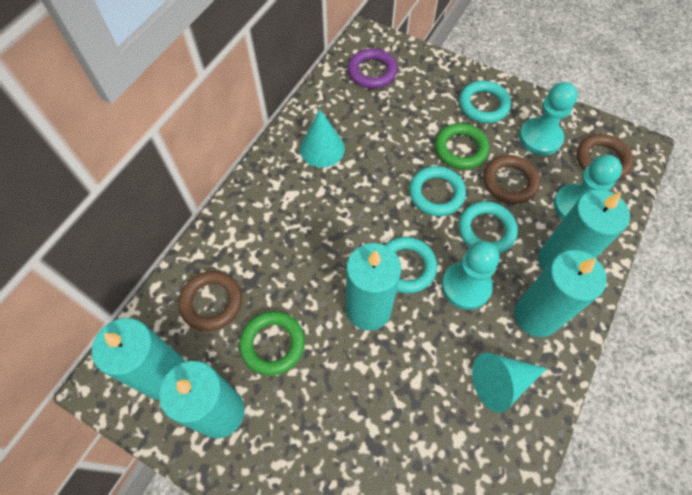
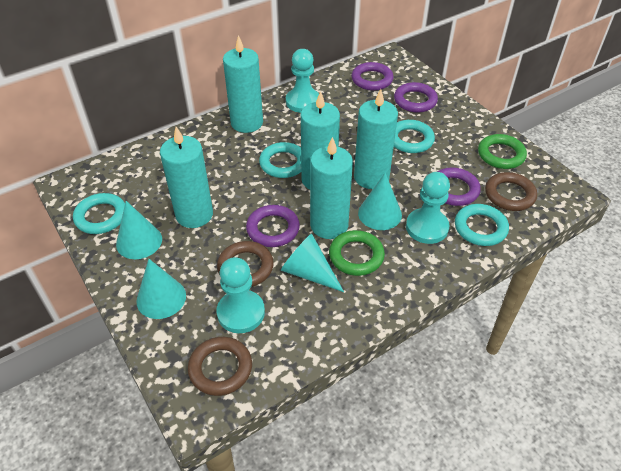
purple ring: 1 -> 4
turquoise cone: 2 -> 4

